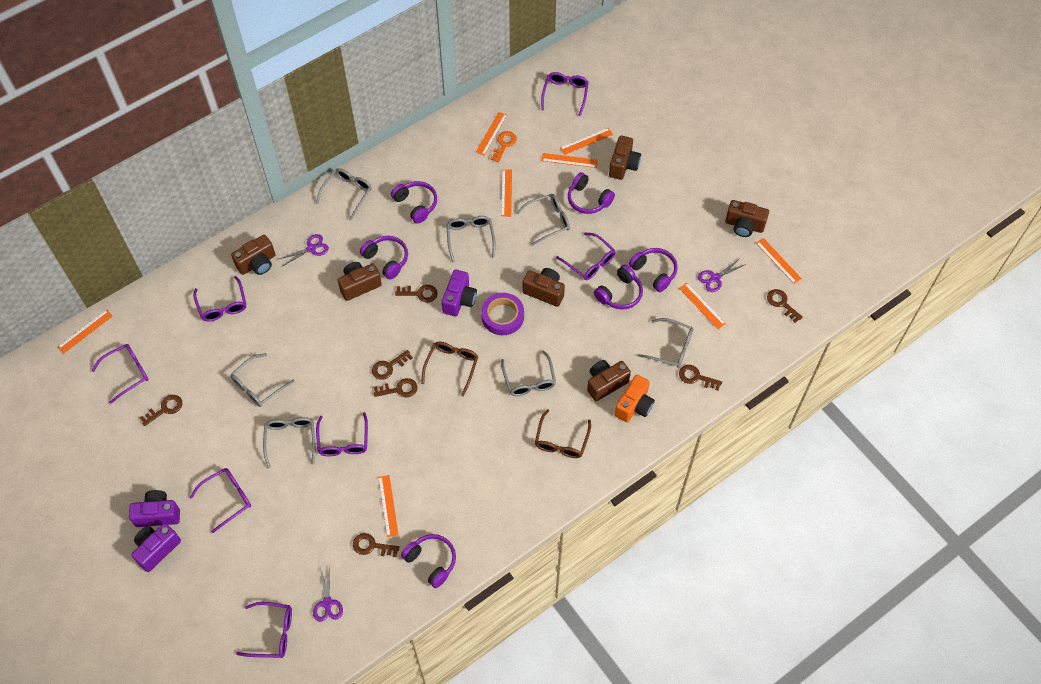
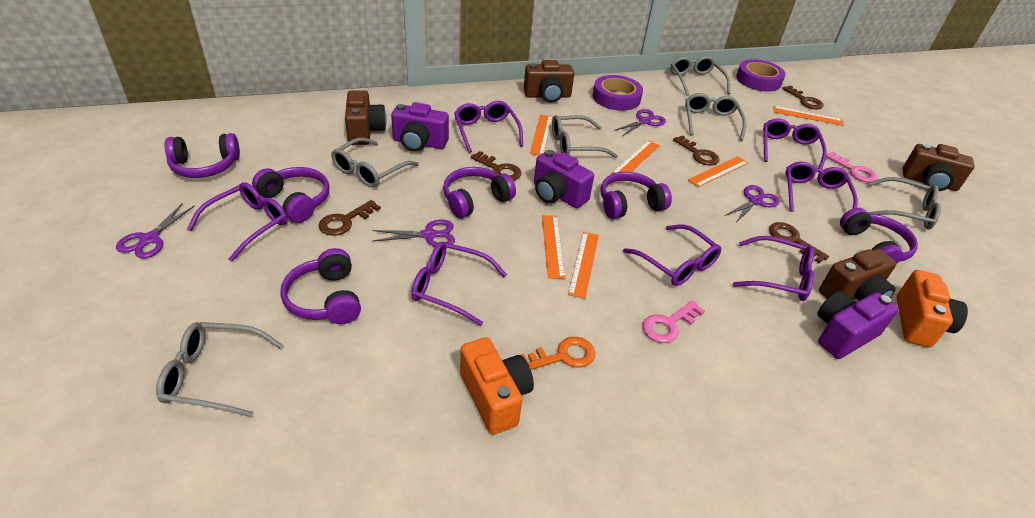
brown camera: 6 -> 4
brown glasses: 2 -> 0
brown key: 7 -> 5
grey glasses: 7 -> 6
orange camera: 1 -> 2
orange ruler: 8 -> 6
pink key: 0 -> 2
purple scissors: 3 -> 4
purple tape: 1 -> 2

